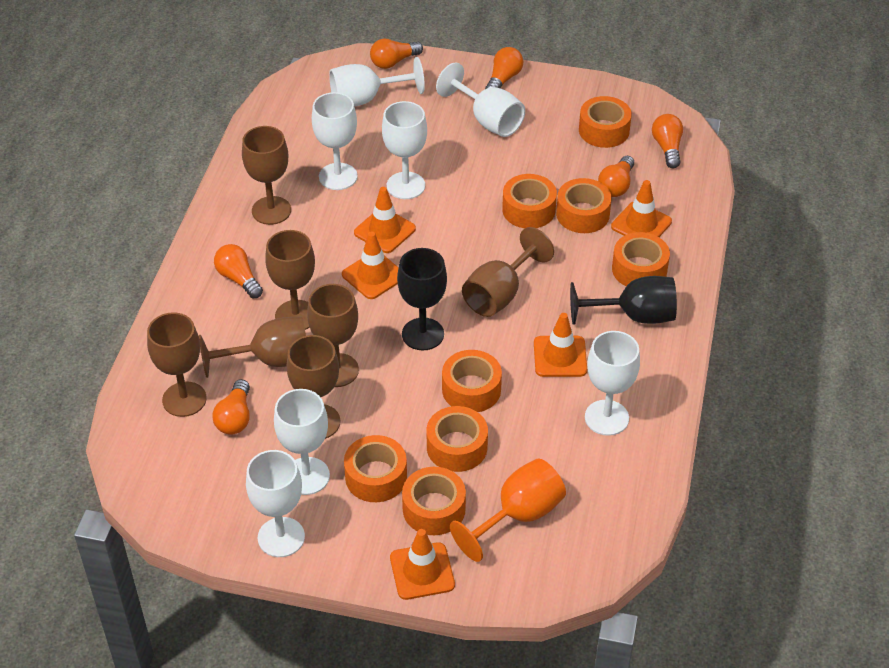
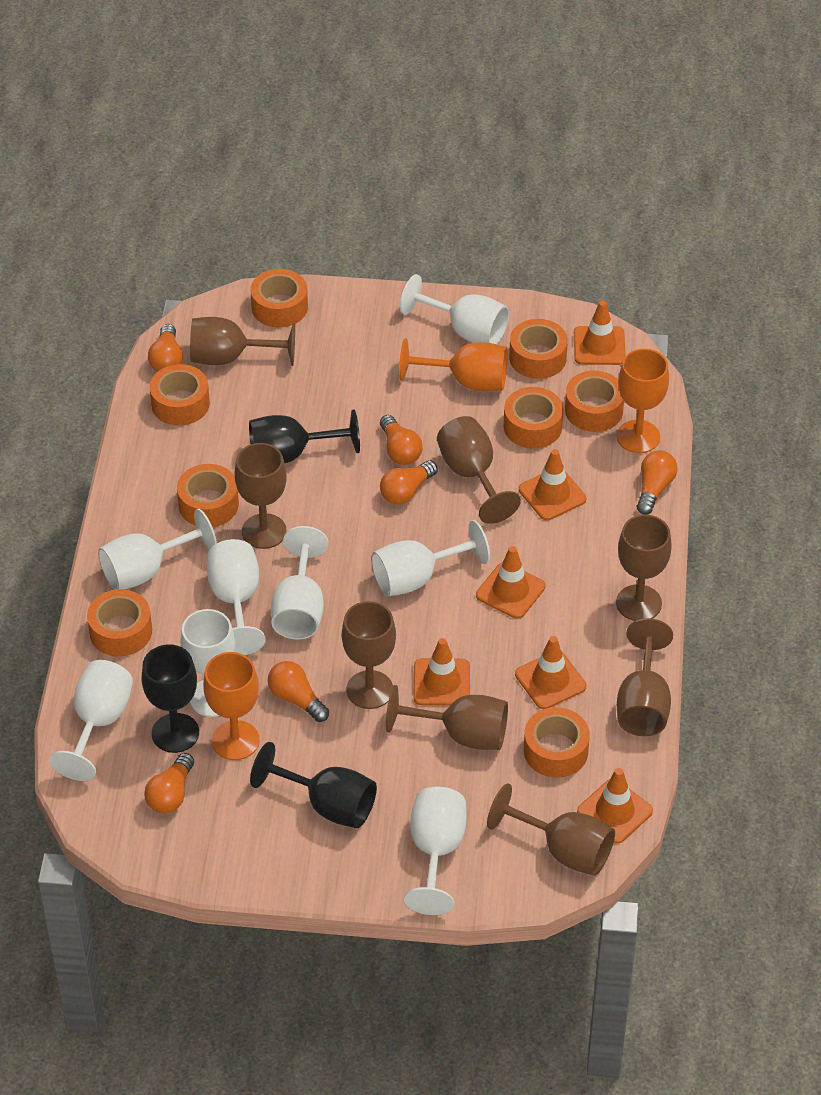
black goblet: 2 -> 3
brown goblet: 7 -> 8
orange goblet: 1 -> 3
orange traffic cone: 5 -> 6
white goblet: 7 -> 8

